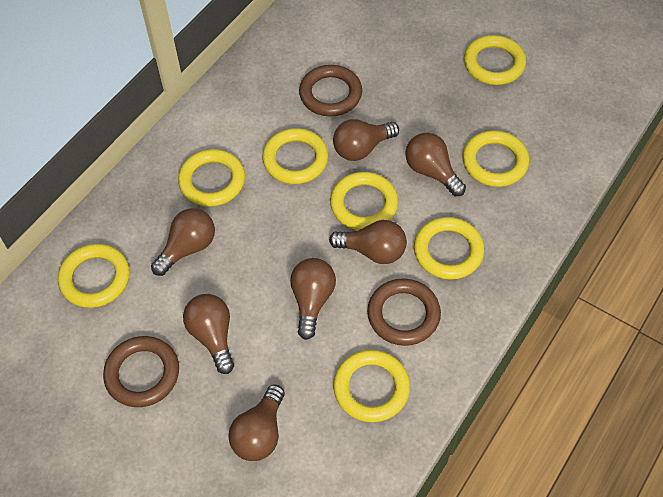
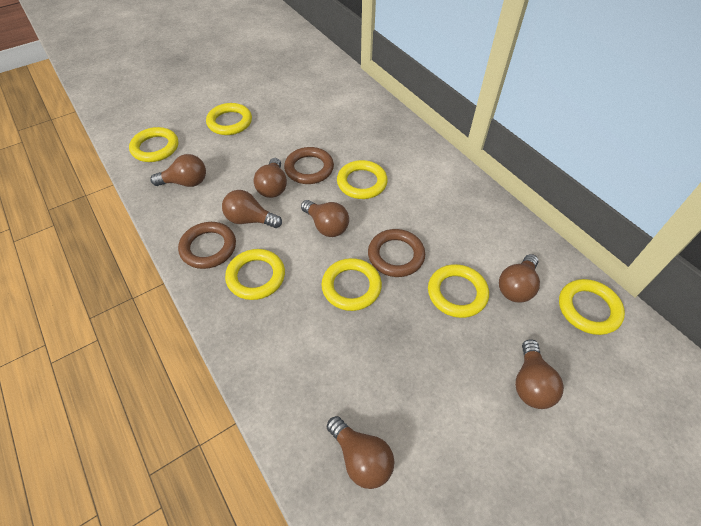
yellow ring: 8 -> 7

